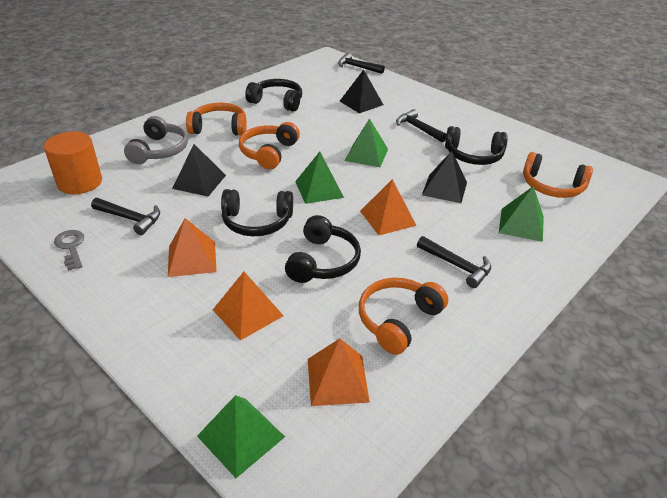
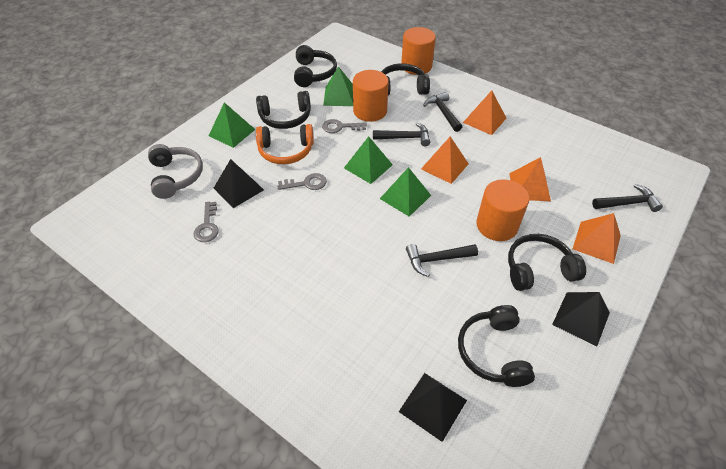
black headphones: 4 -> 5
grey key: 1 -> 3
orange cylinder: 1 -> 3
orange headphones: 4 -> 1

